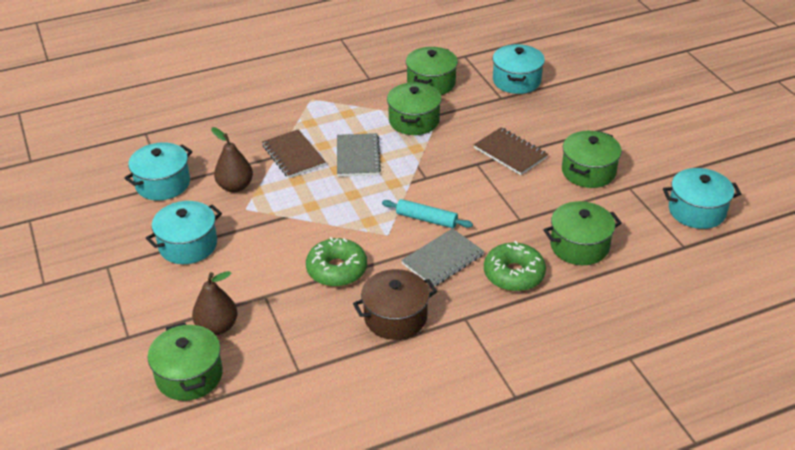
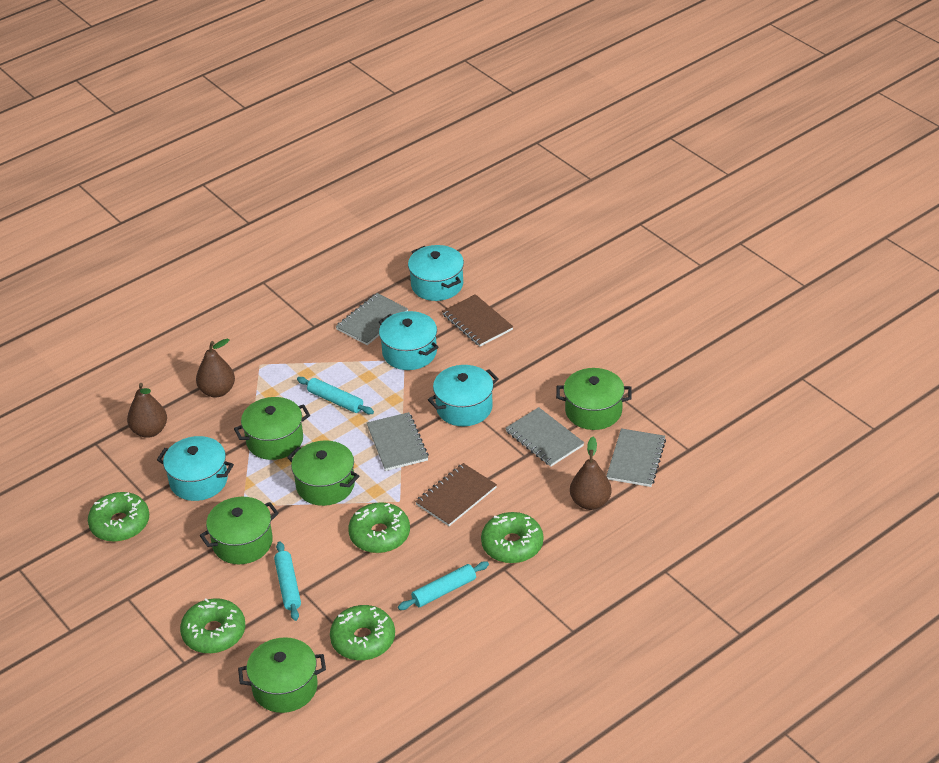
brown pear: 2 -> 3
brown pot: 1 -> 0
green donut: 2 -> 5
grey notebook: 2 -> 4
turquoise rolling pin: 1 -> 3

